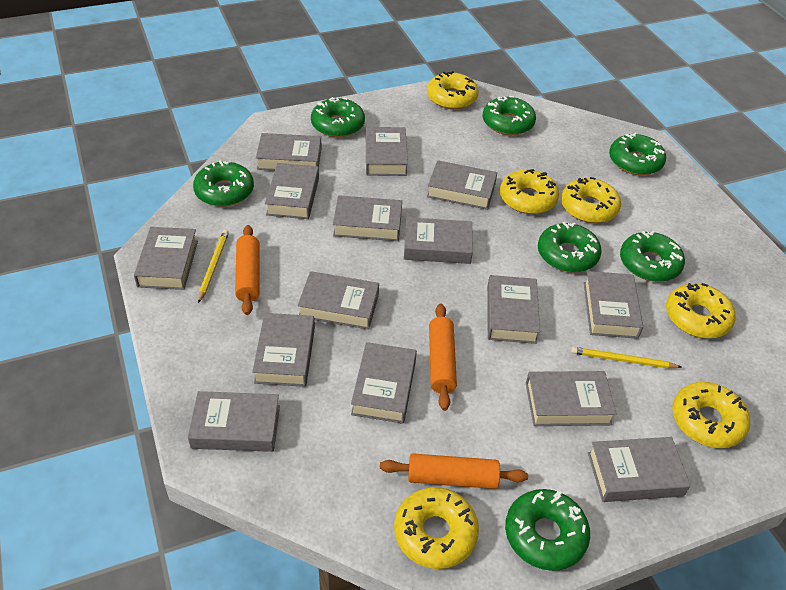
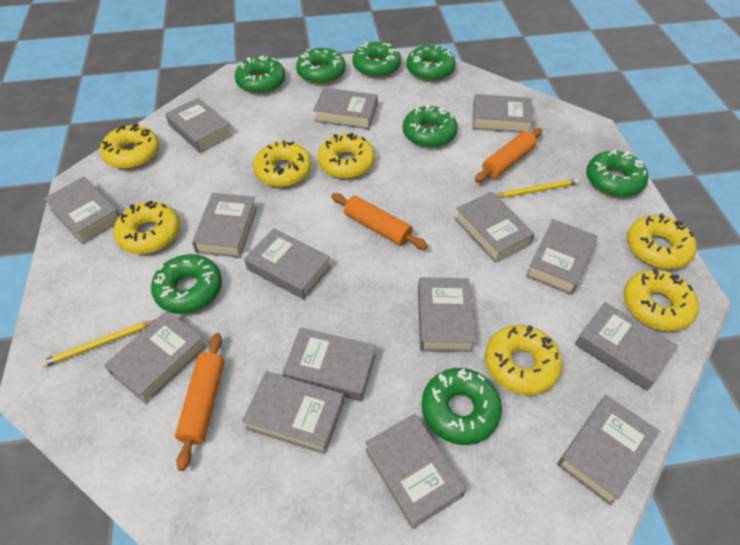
green donut: 7 -> 8
yellow donut: 6 -> 7

